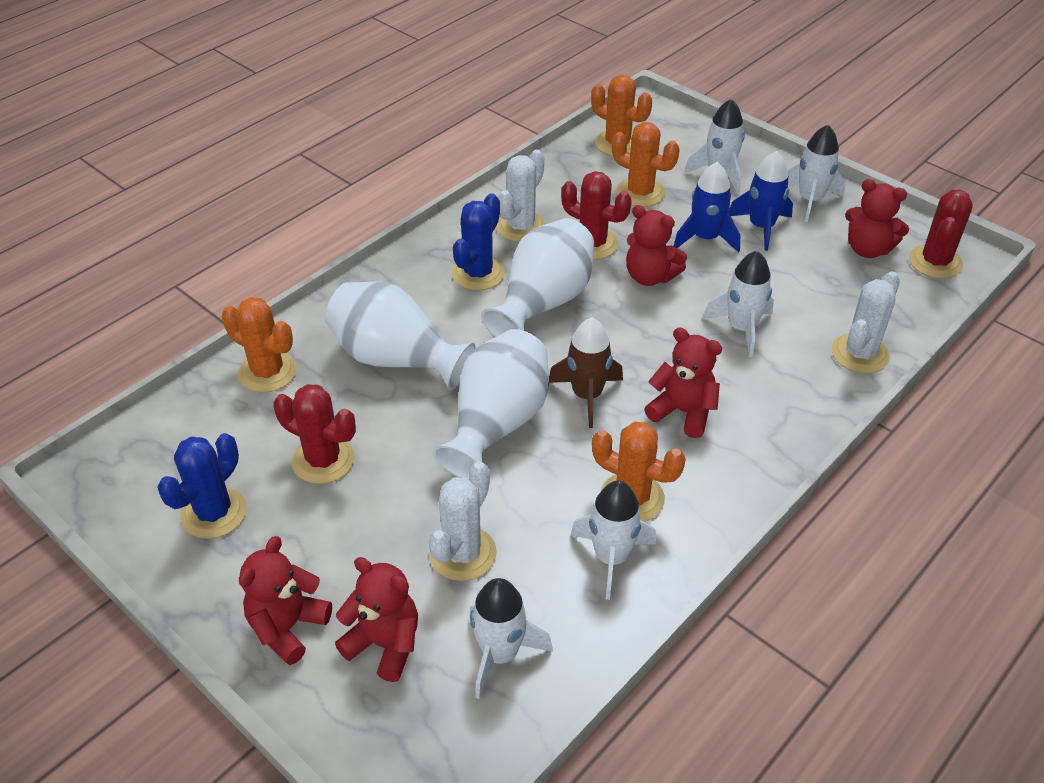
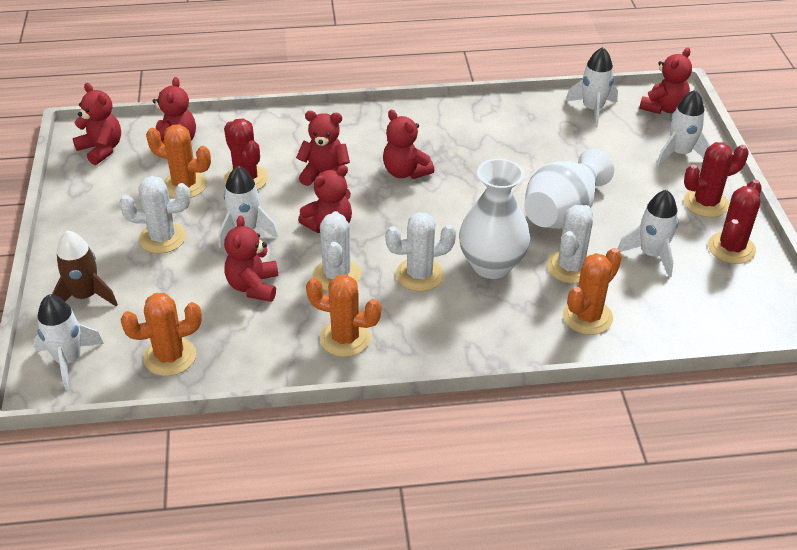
blue cactus: 2 -> 0
blue rocket: 2 -> 0
red teddy bear: 5 -> 7
white cactus: 3 -> 4
white vase: 3 -> 2

